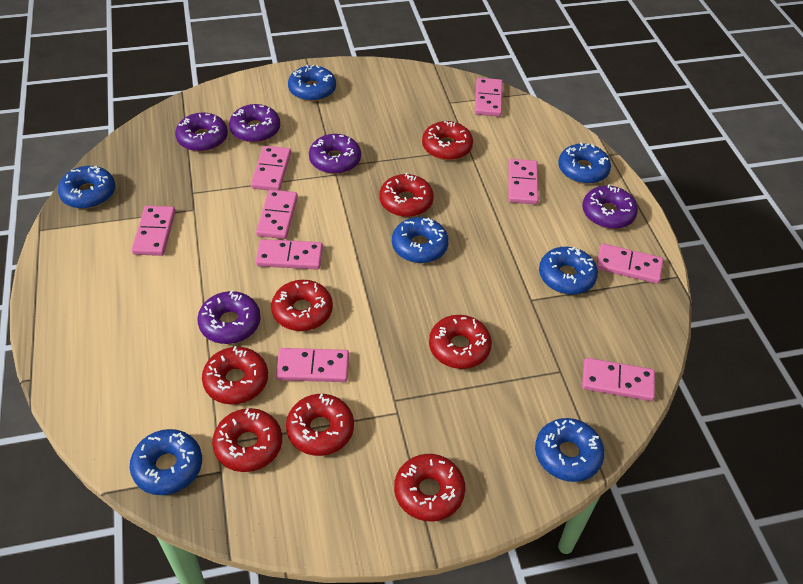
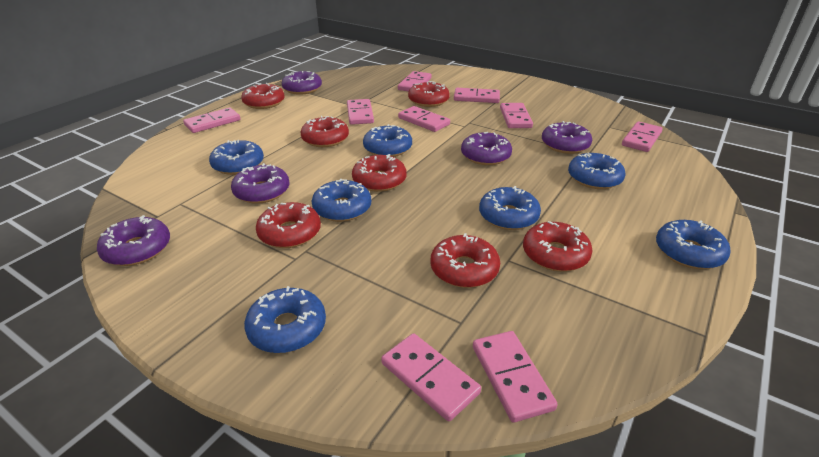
red donut: 8 -> 7

